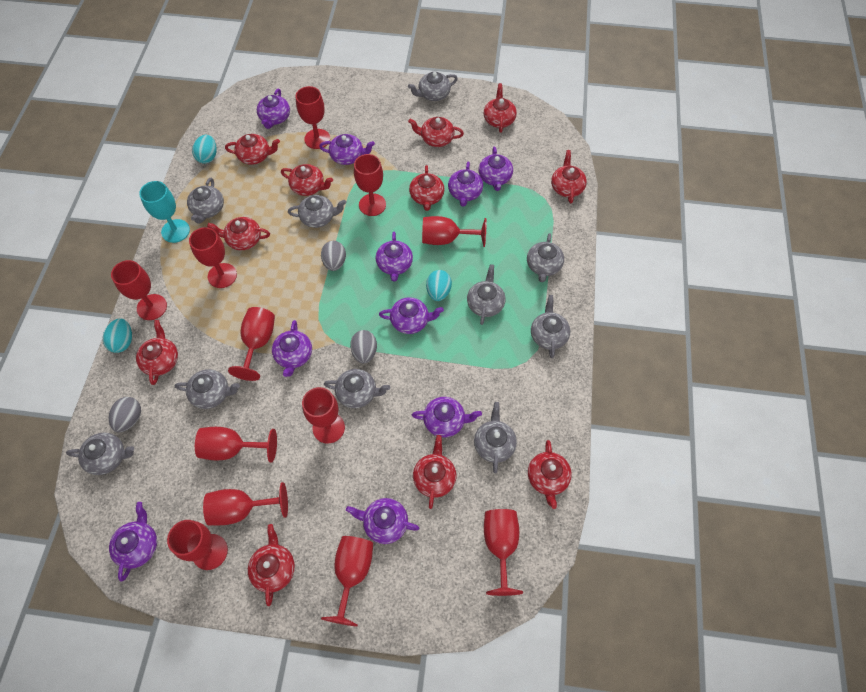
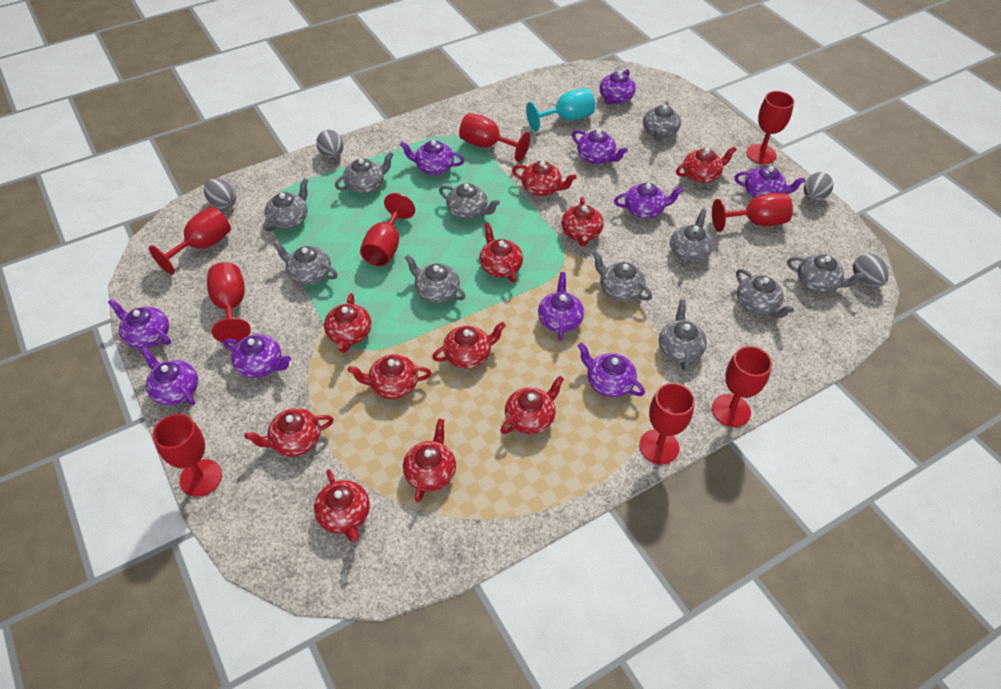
grey egg: 3 -> 4
grey teapot: 10 -> 11
red goblet: 12 -> 9
turquoise egg: 3 -> 0

